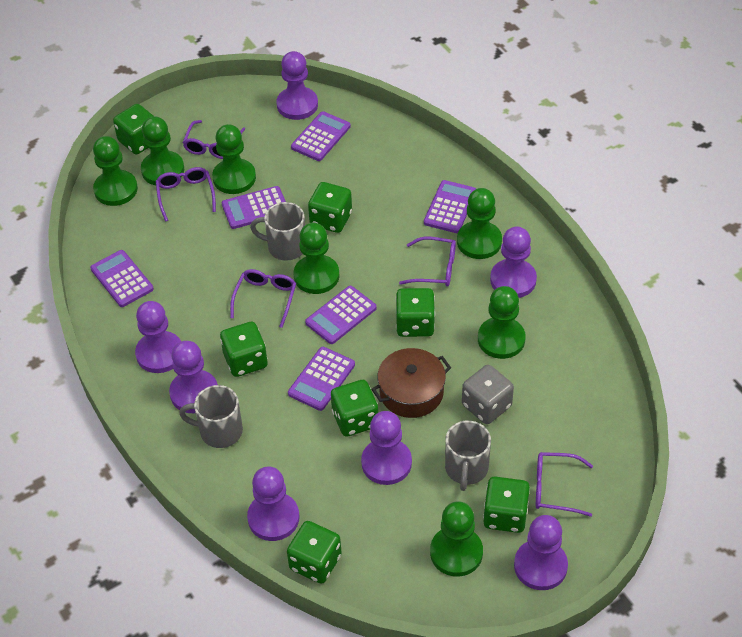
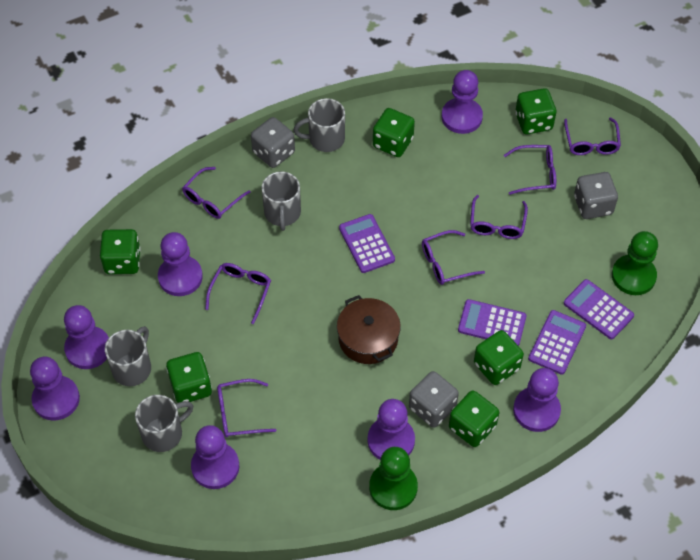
green dice: 7 -> 6
green pawn: 7 -> 2
grey dice: 1 -> 3
grey mug: 3 -> 4
purple calculator: 6 -> 4
purple glasses: 5 -> 7

